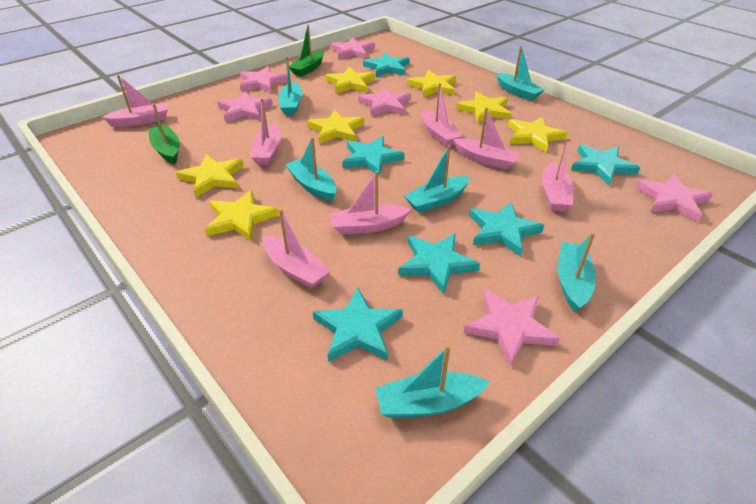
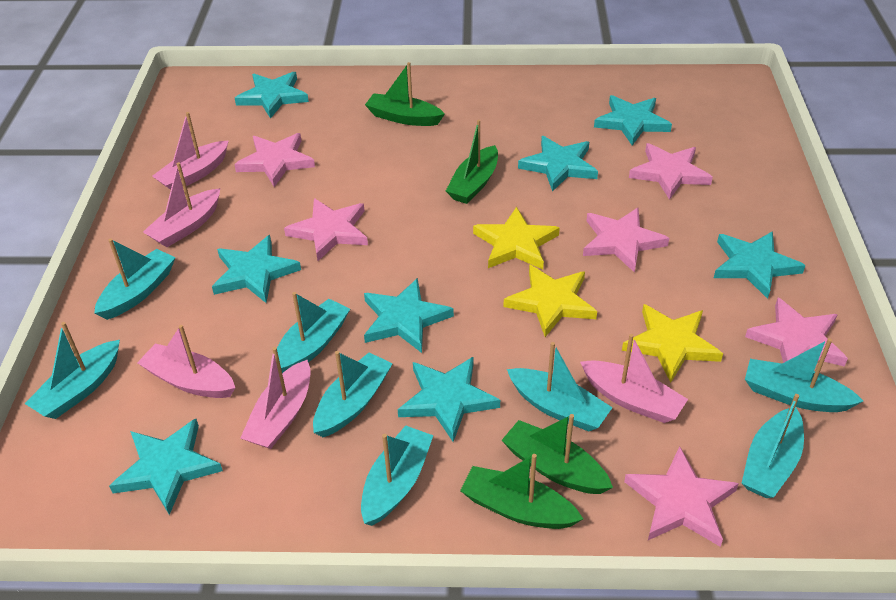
green boat: 2 -> 4
pink boat: 7 -> 5
turquoise boat: 6 -> 8
turquoise star: 6 -> 8
yellow star: 7 -> 3

